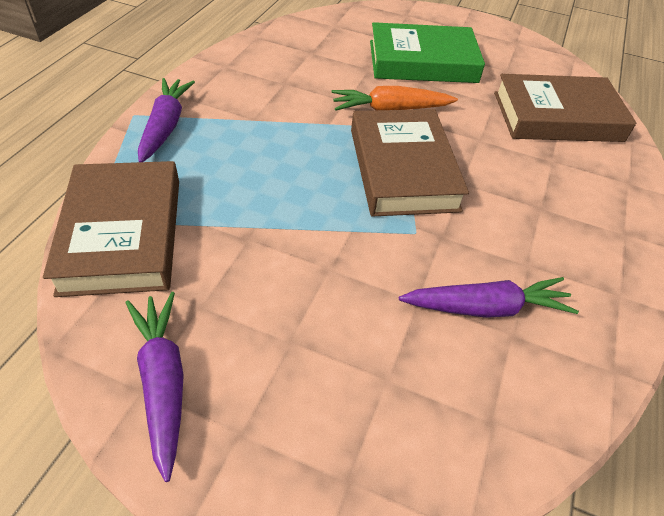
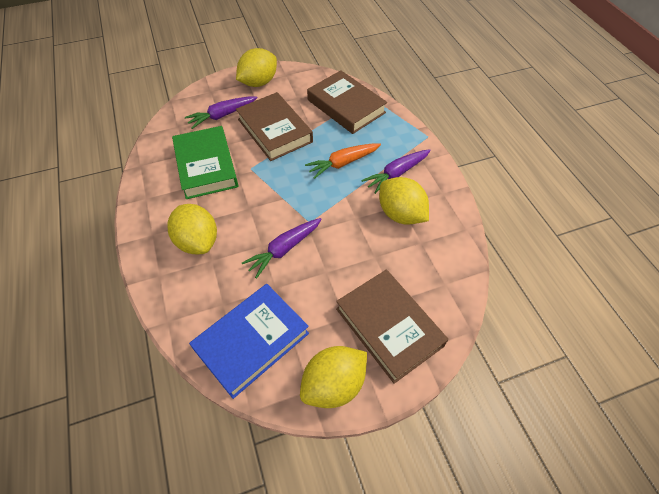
blue book: 0 -> 1
yellow lemon: 0 -> 4

